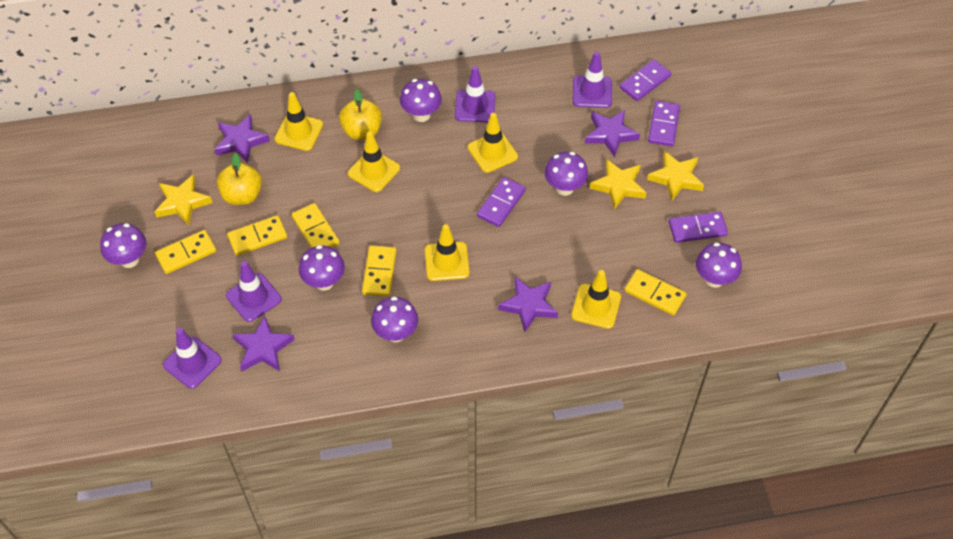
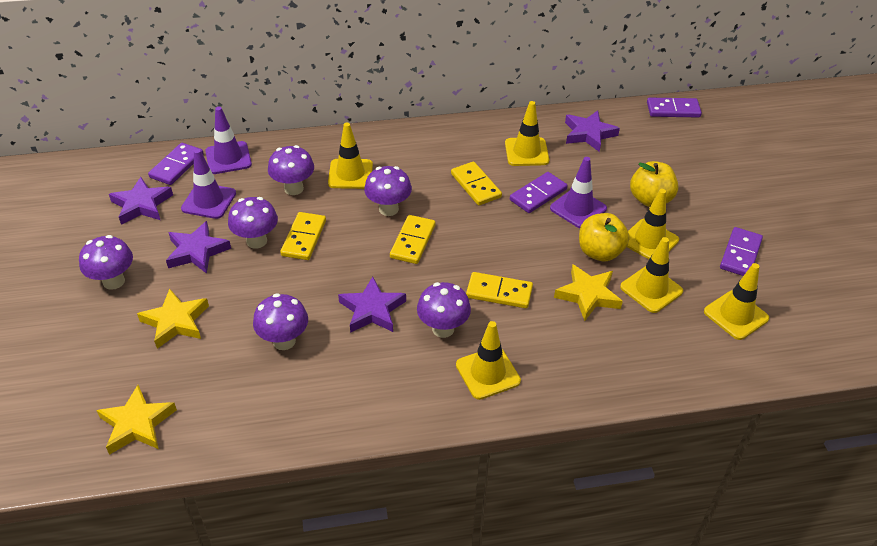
purple traffic cone: 4 -> 3
yellow domino: 5 -> 4
yellow traffic cone: 5 -> 6

